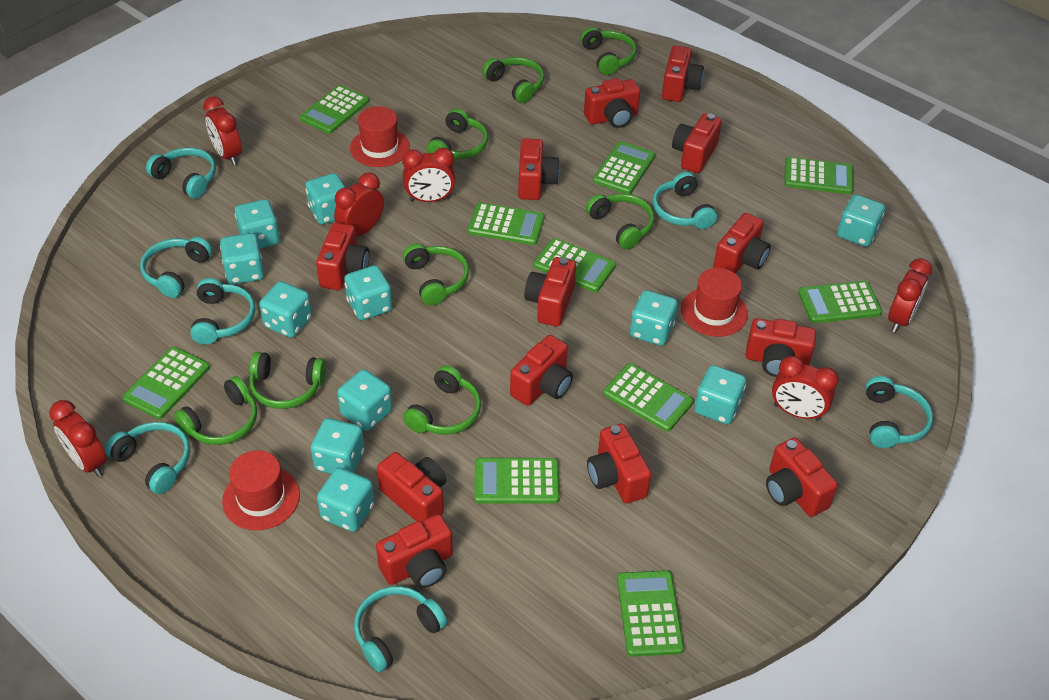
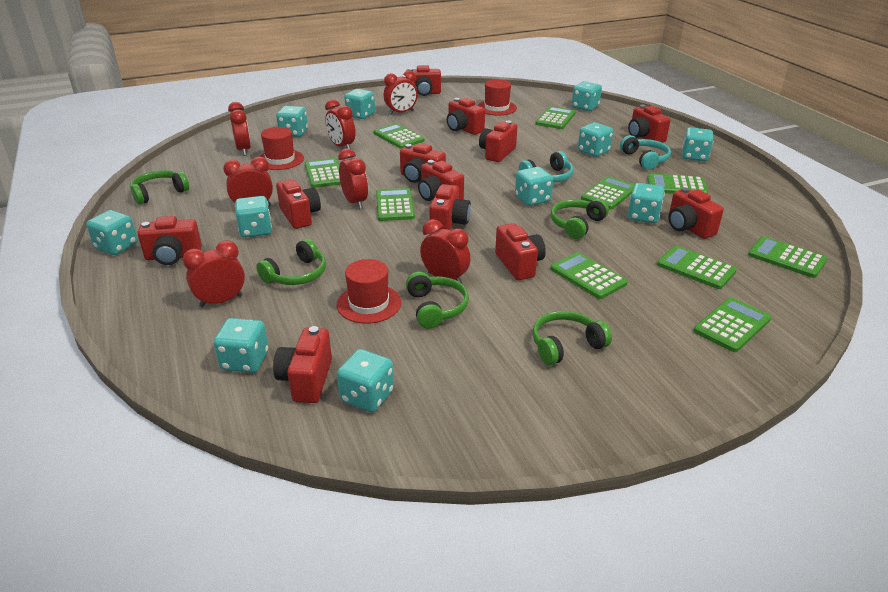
green headphones: 8 -> 5
red camera: 13 -> 12
red clock: 6 -> 7
turquoise headphones: 7 -> 2

